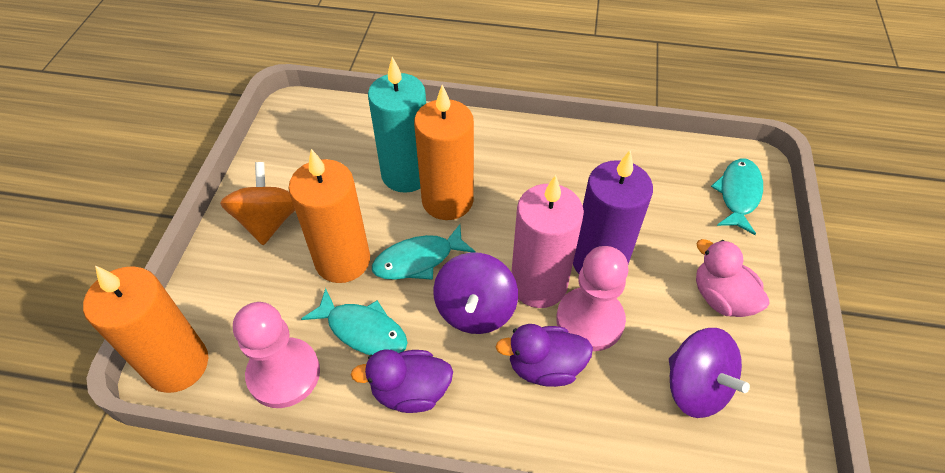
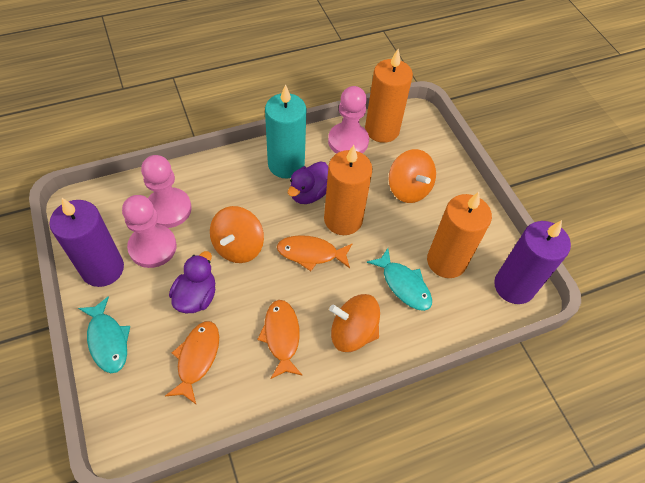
orange fish: 0 -> 3
orange spinning top: 1 -> 3
pink candle: 1 -> 0
pink duck: 1 -> 0
pink pawn: 2 -> 3
purple candle: 1 -> 2
purple spinning top: 2 -> 0
turquoise fish: 3 -> 2

